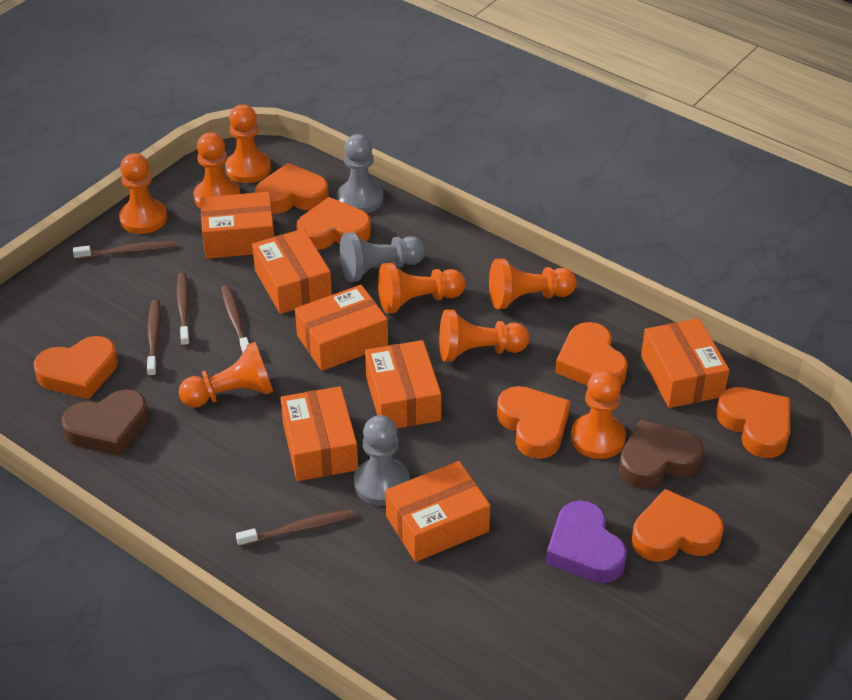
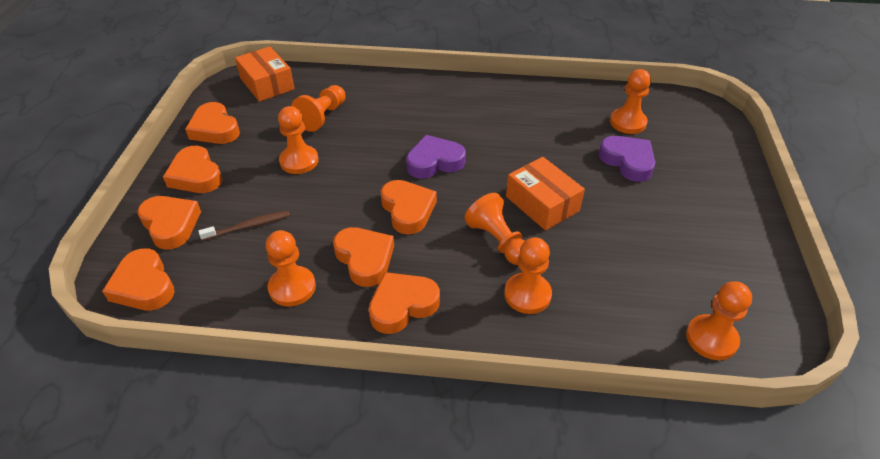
brown heart: 2 -> 0
brown toothbrush: 5 -> 1
grey pawn: 3 -> 0
orange box: 7 -> 2
orange pawn: 8 -> 7
purple heart: 1 -> 2

